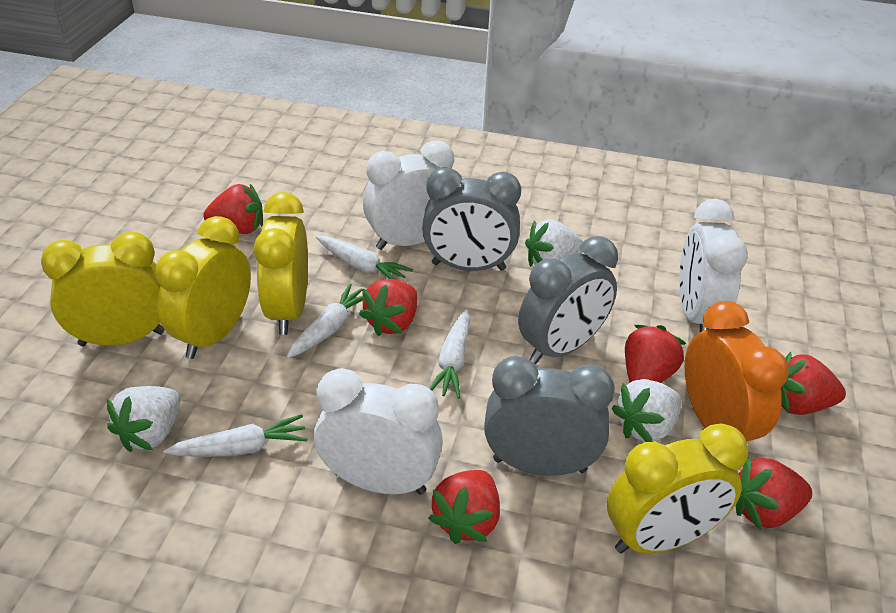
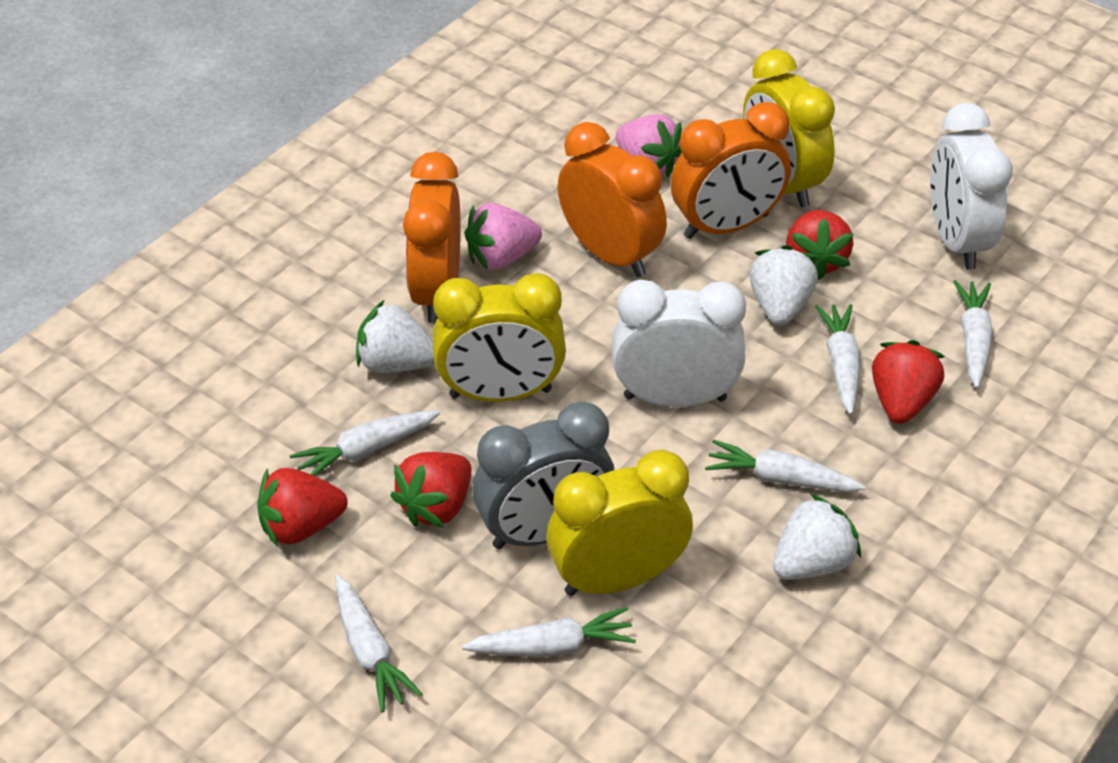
grey clock: 3 -> 1
orange clock: 1 -> 3
pink strawberry: 0 -> 2
red strawberry: 6 -> 4
white carrot: 4 -> 6
white clock: 3 -> 2
yellow clock: 4 -> 3

